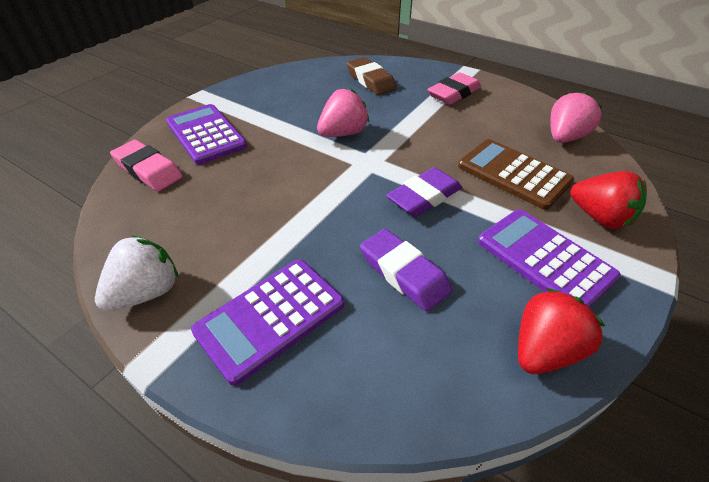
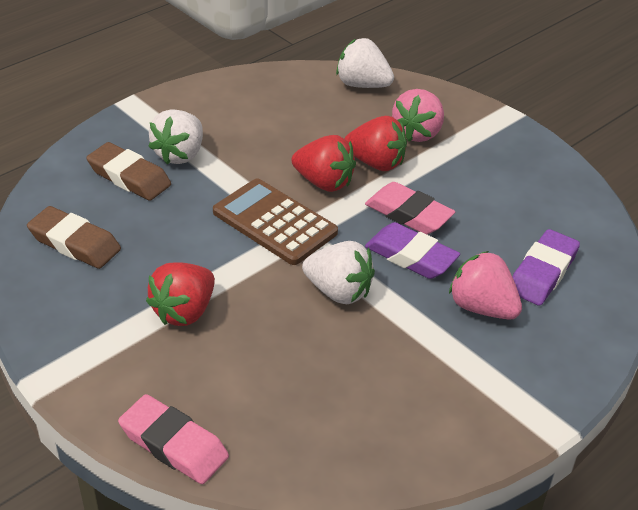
brown eraser: 1 -> 2
purple calculator: 3 -> 0
red strawberry: 2 -> 3
white strawberry: 1 -> 3

